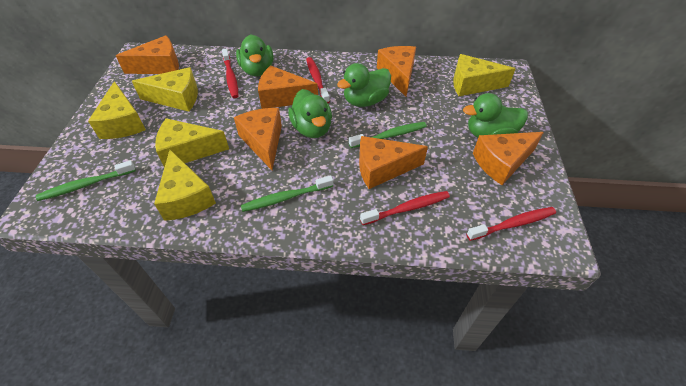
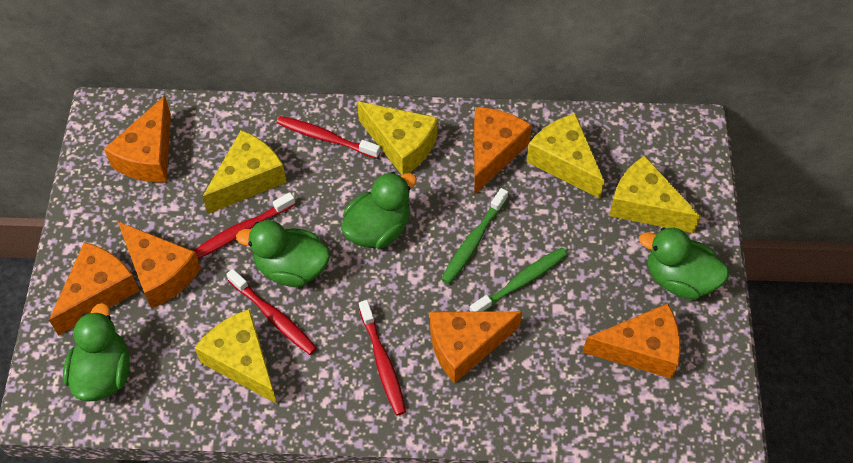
green toothbrush: 3 -> 2

